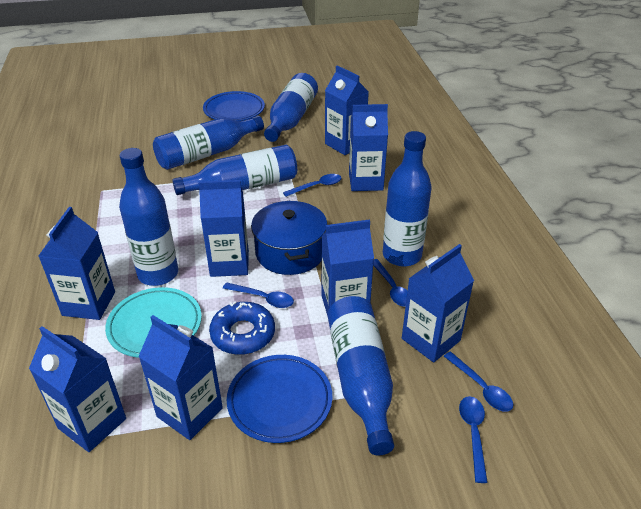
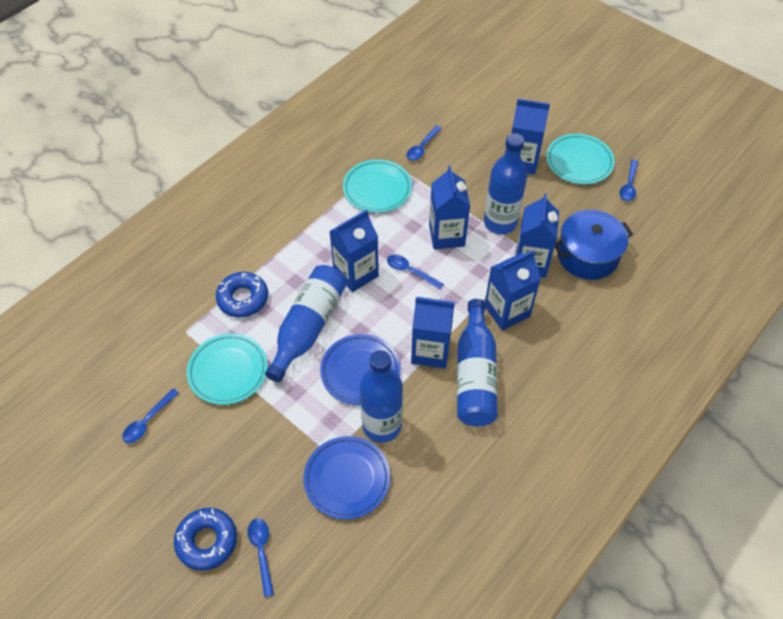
blue bottle: 6 -> 4
blue carton: 8 -> 6
blue donut: 1 -> 2
turquoise plate: 1 -> 3

